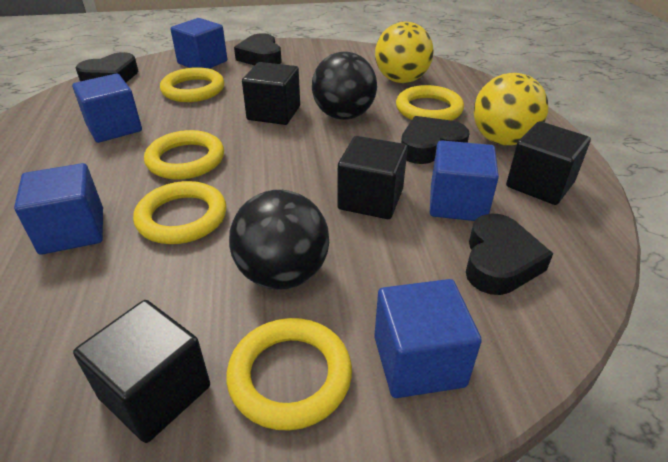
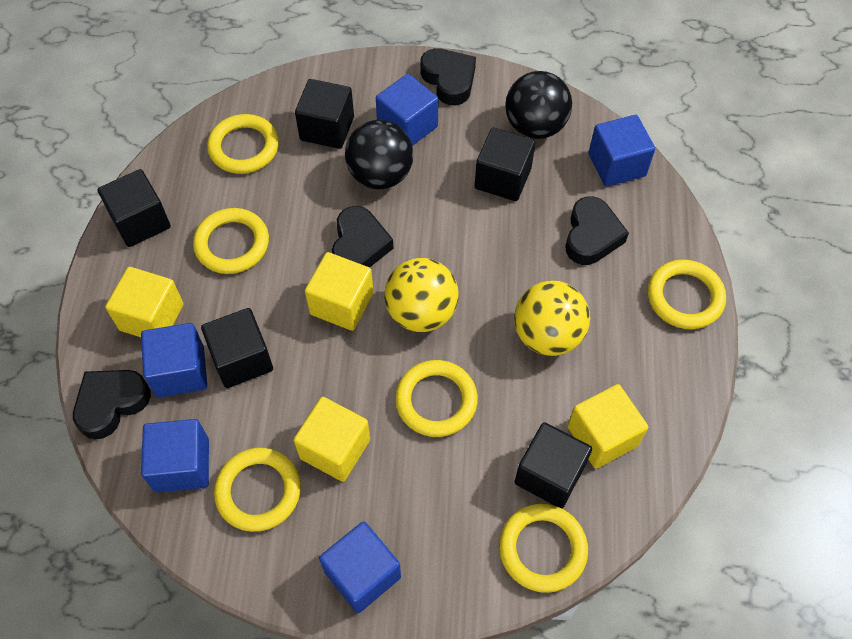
black cube: 4 -> 5
yellow cube: 0 -> 4
yellow ring: 5 -> 6

